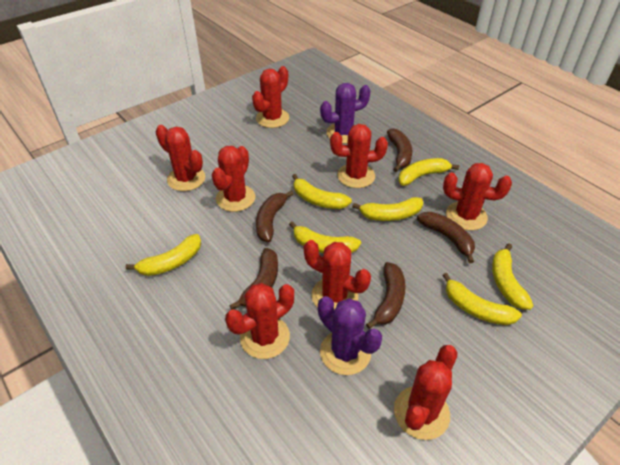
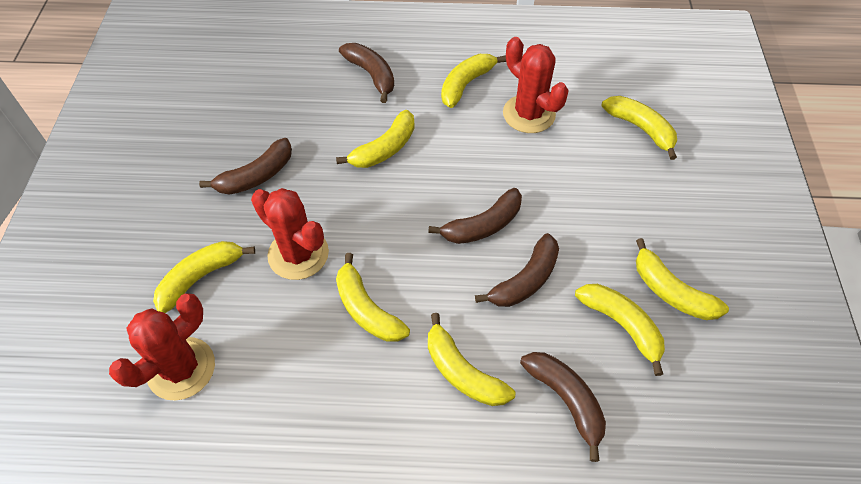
purple cactus: 2 -> 0
red cactus: 8 -> 3
yellow banana: 7 -> 8

